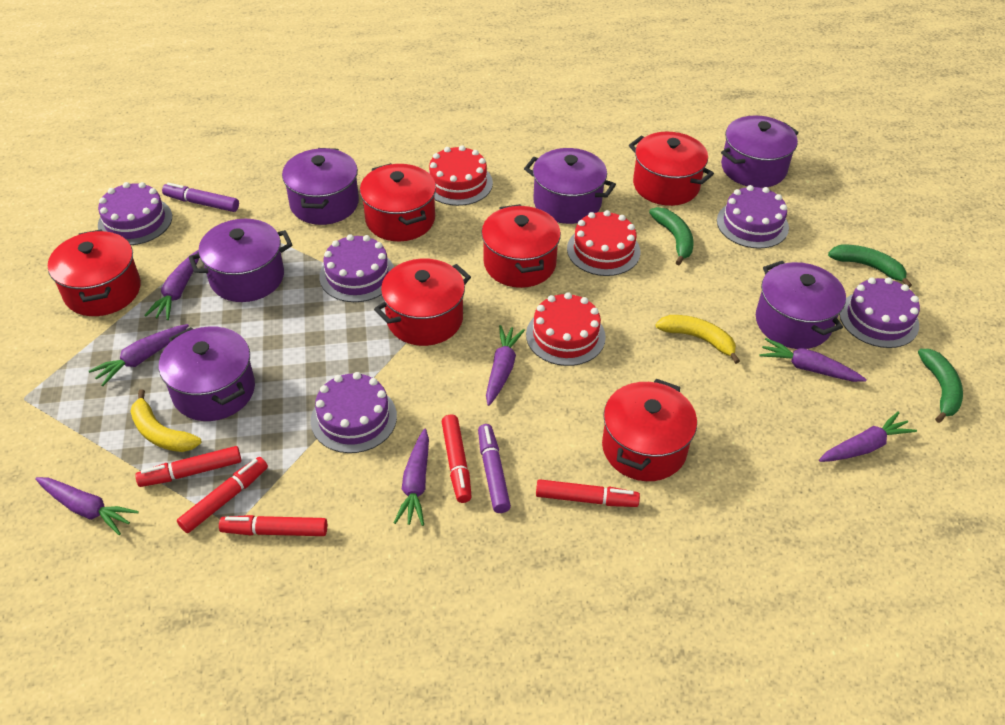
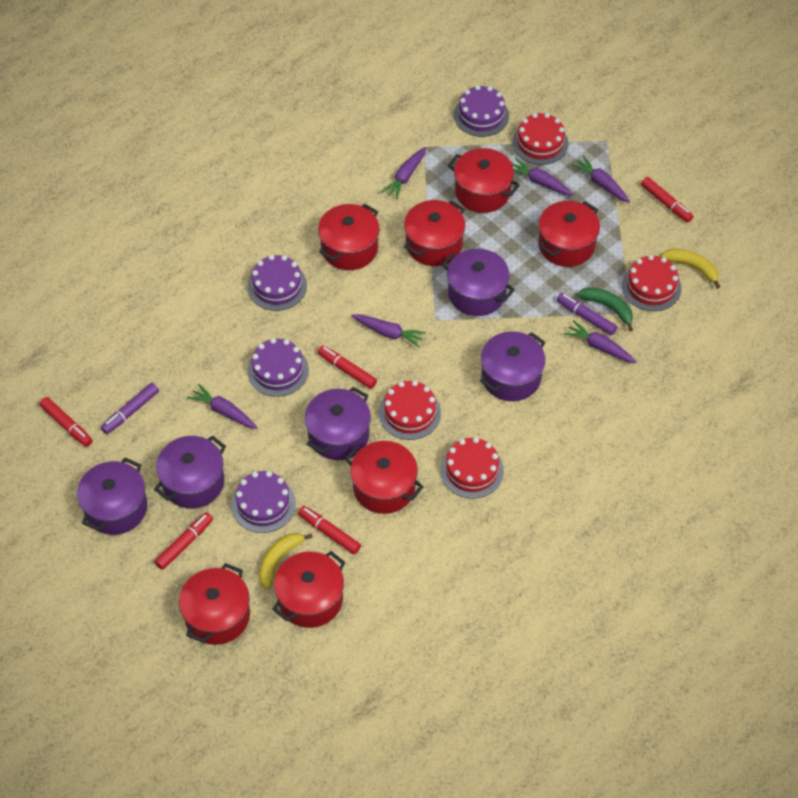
green banana: 3 -> 1
purple cake: 5 -> 4
purple carrot: 7 -> 6
purple pot: 6 -> 5
red cake: 3 -> 4
red pot: 6 -> 7

